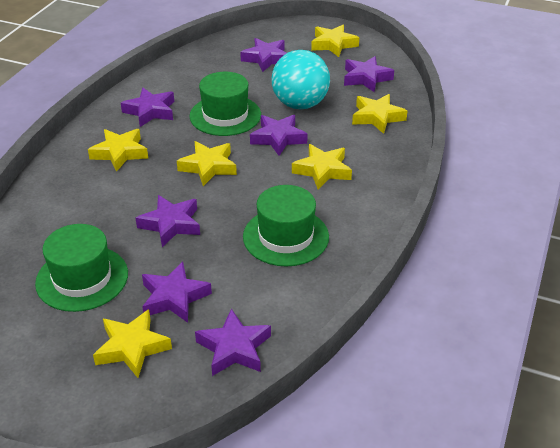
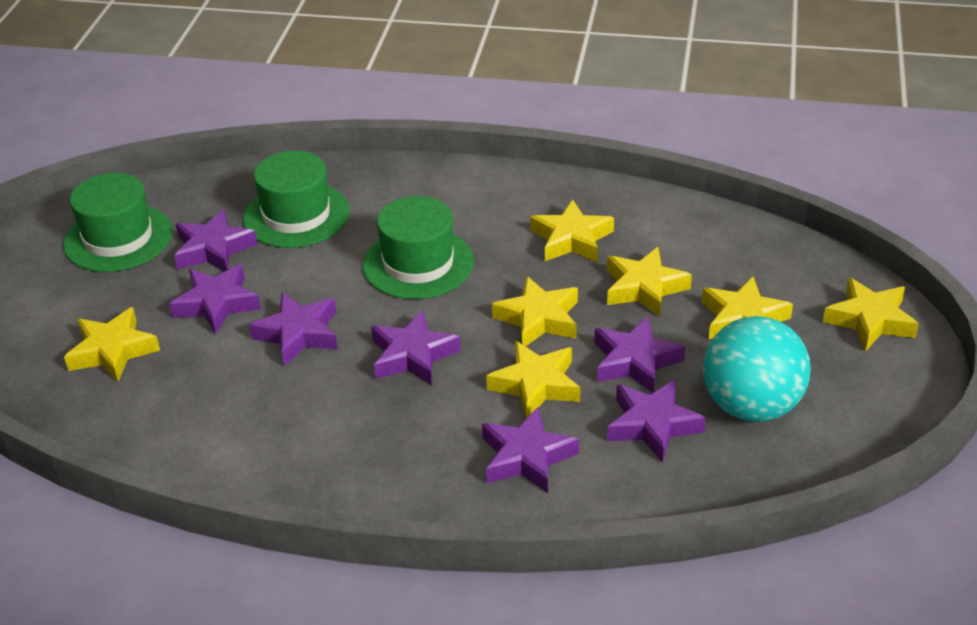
yellow star: 6 -> 7

